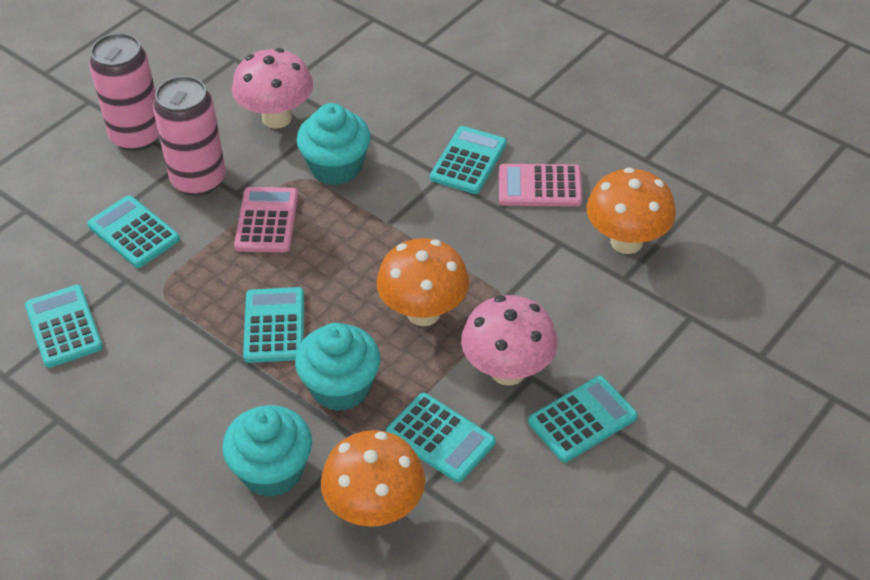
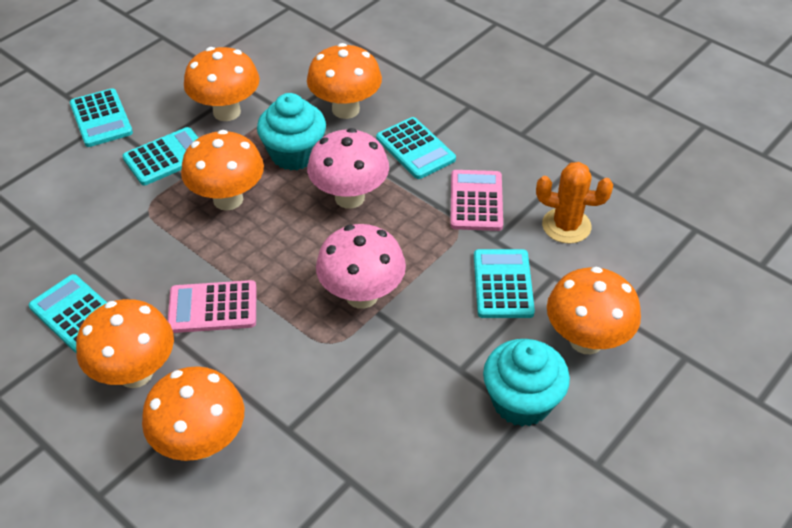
orange cactus: 0 -> 1
orange mushroom: 3 -> 6
pink can: 2 -> 0
turquoise calculator: 6 -> 5
turquoise cupcake: 3 -> 2

